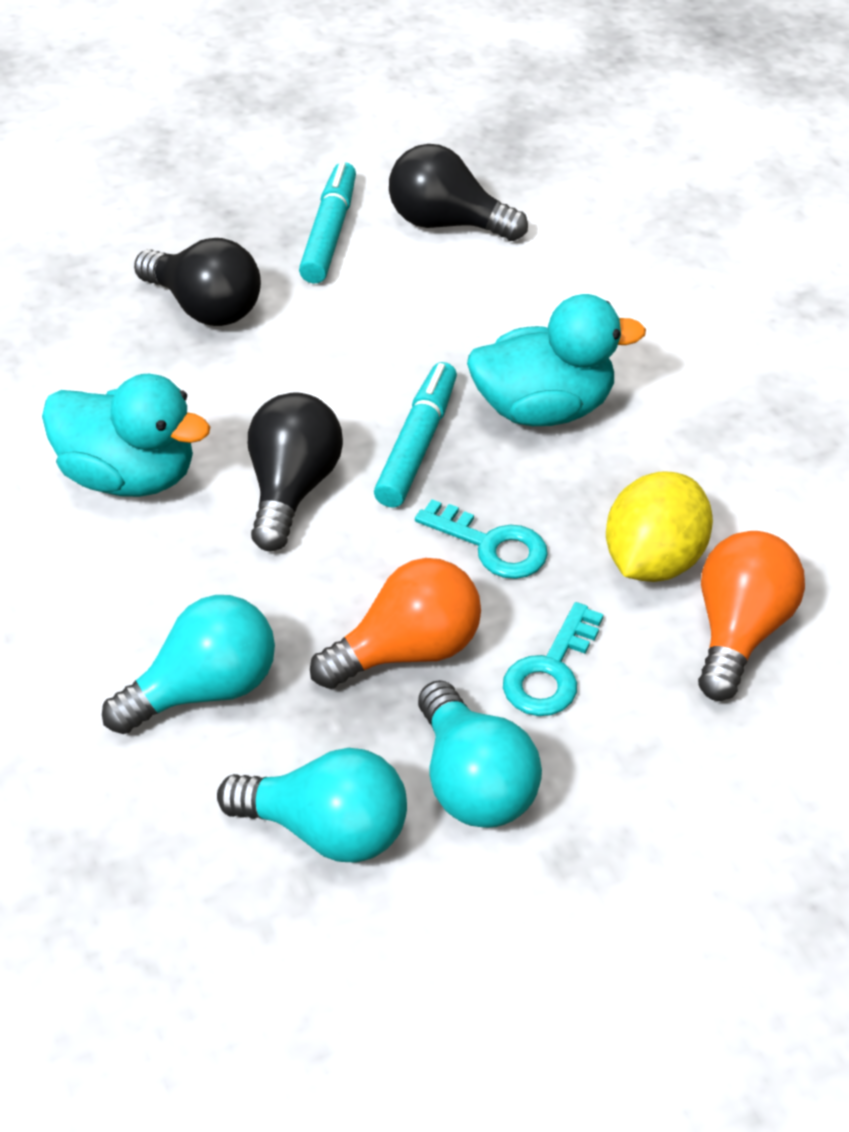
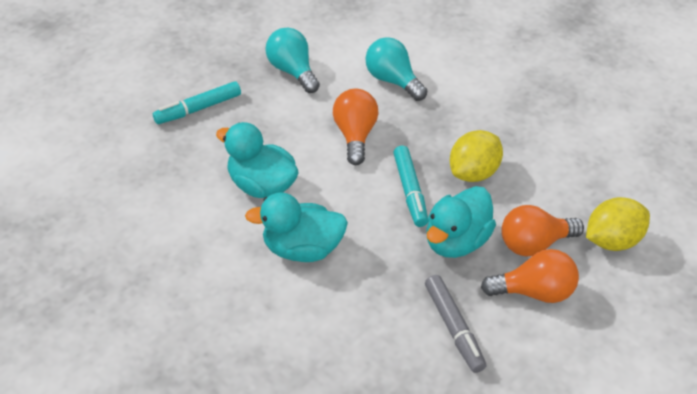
black light bulb: 3 -> 0
grey marker: 0 -> 1
orange light bulb: 2 -> 3
turquoise duck: 2 -> 3
turquoise key: 2 -> 0
turquoise light bulb: 3 -> 2
yellow lemon: 1 -> 2

